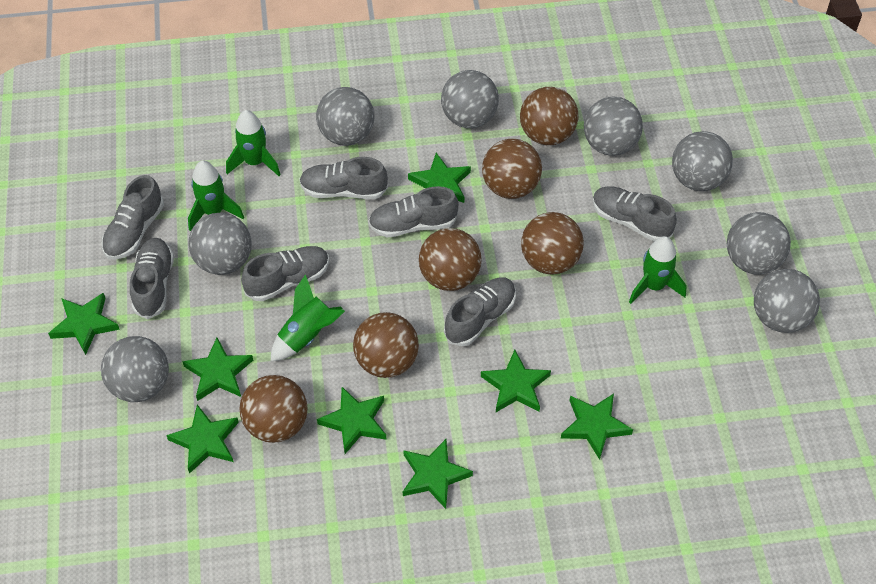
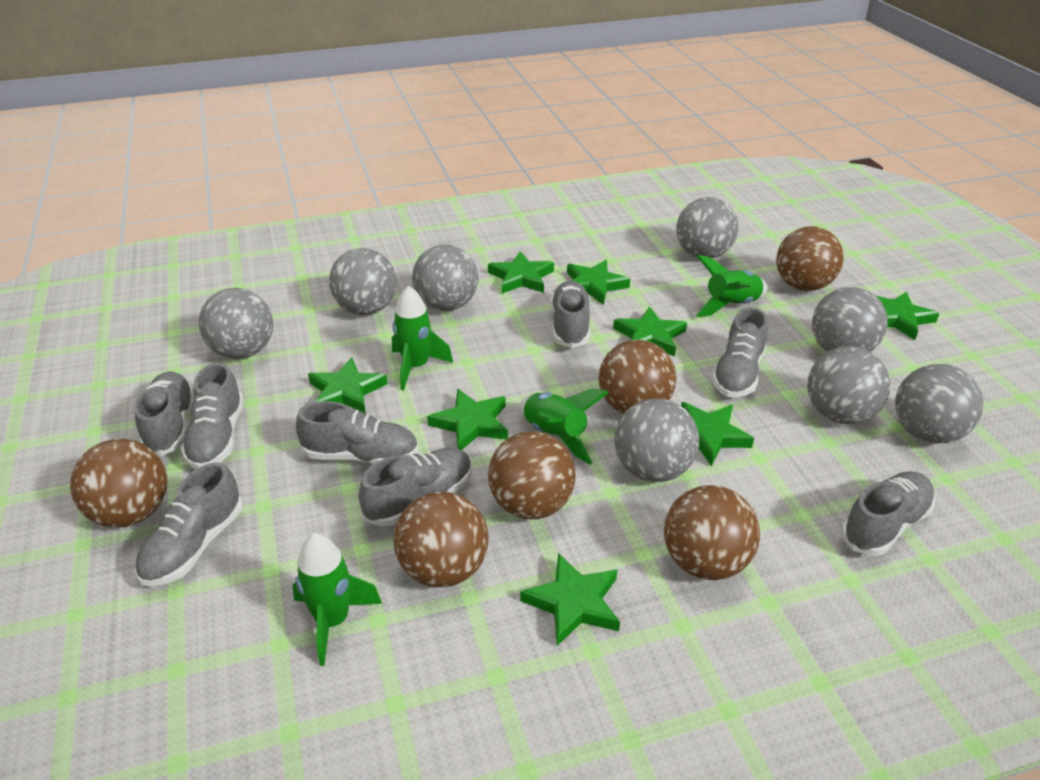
grey shoe: 7 -> 8

